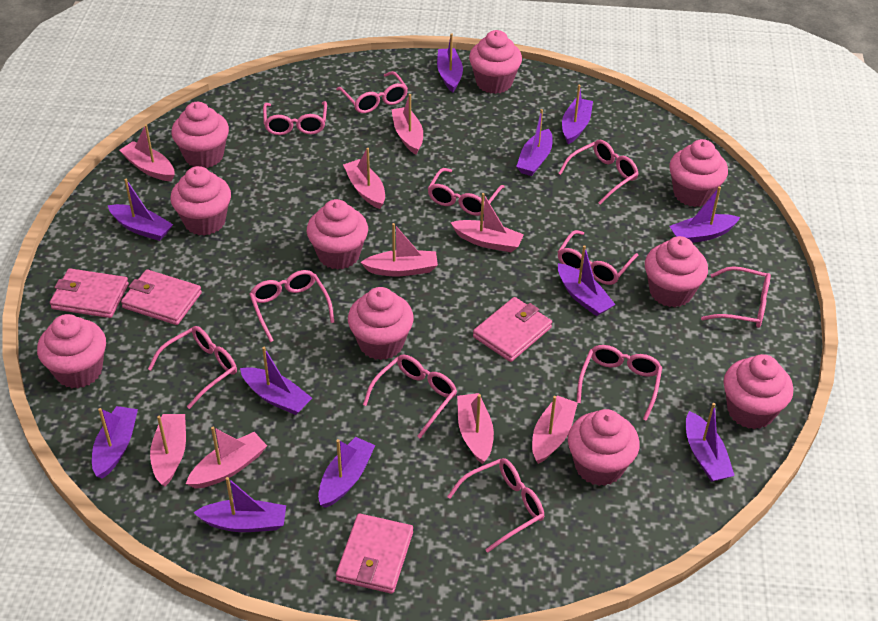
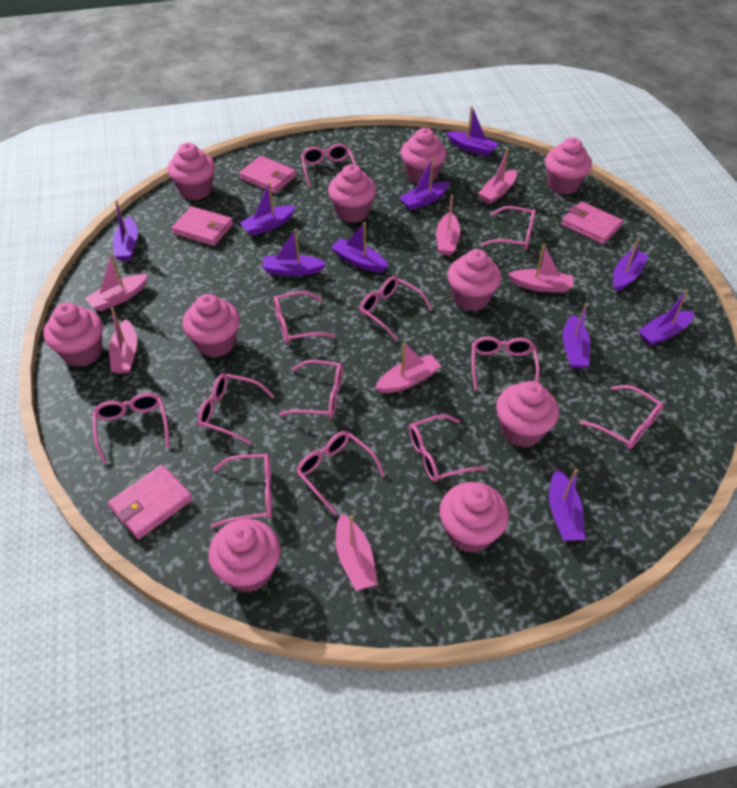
pink boat: 9 -> 7
pink glasses: 11 -> 12
purple boat: 11 -> 10

